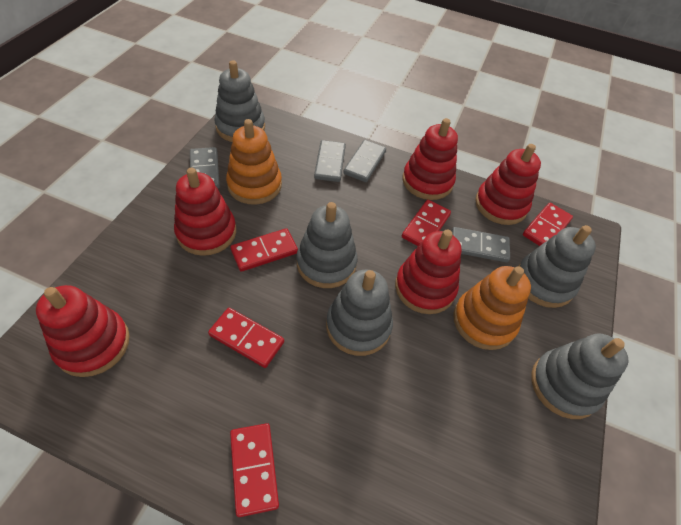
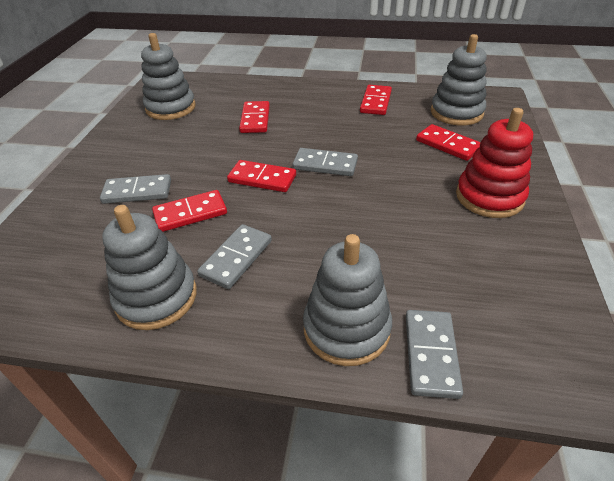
grey stacking toy: 5 -> 4
orange stacking toy: 2 -> 0
red stacking toy: 5 -> 1

